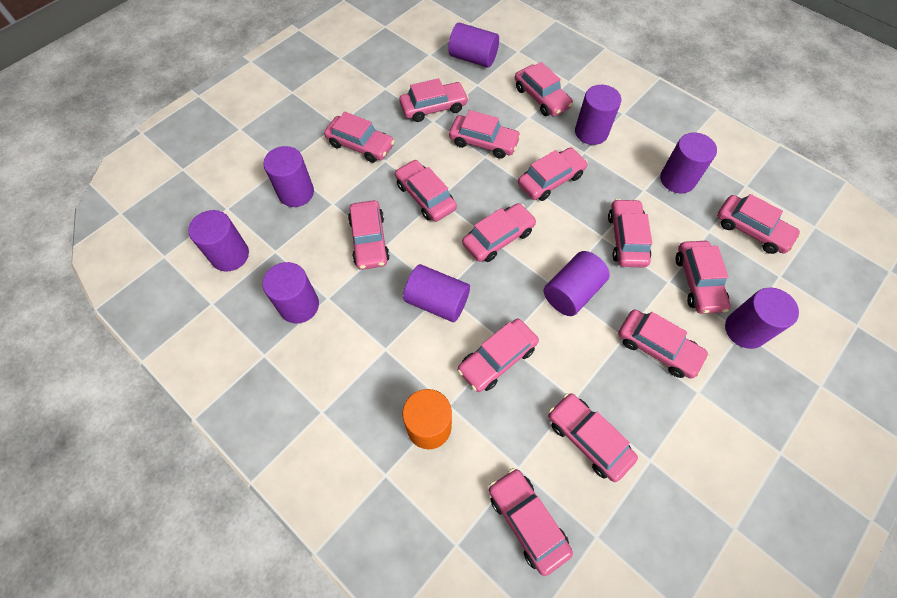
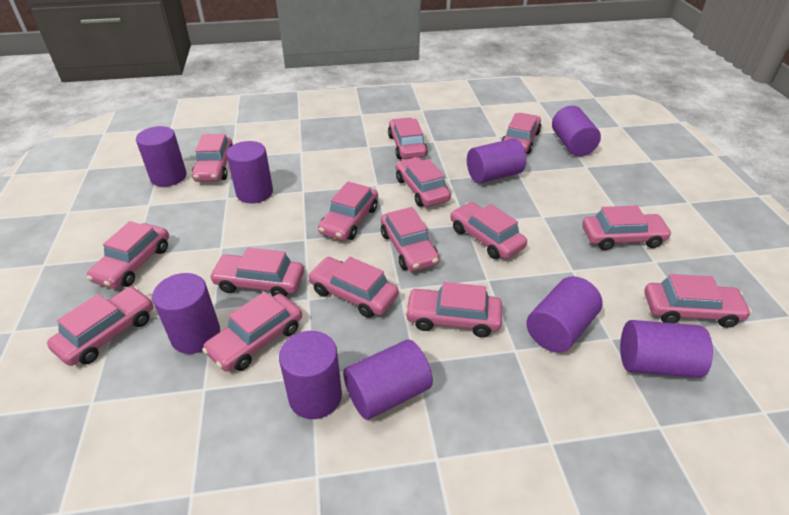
orange cylinder: 1 -> 0

